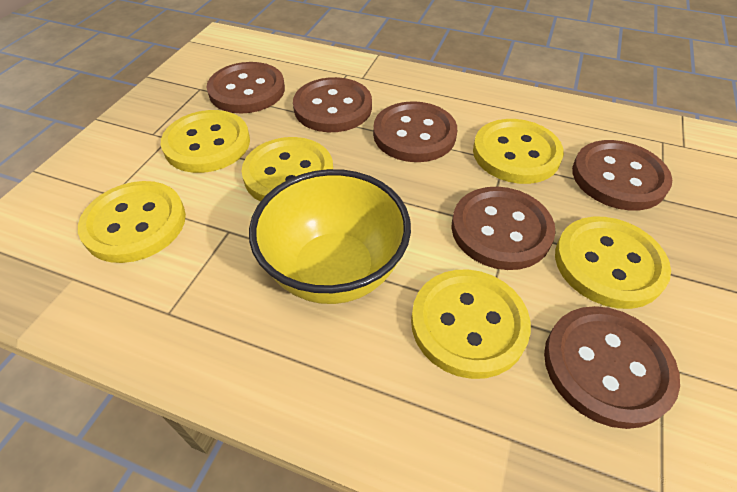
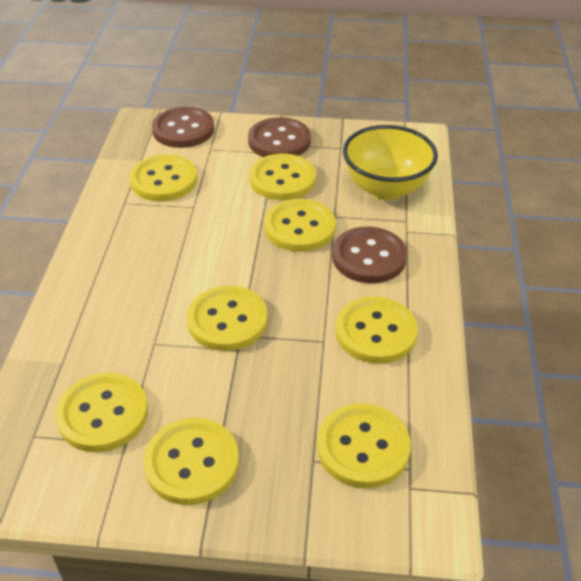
brown button: 6 -> 3
yellow button: 6 -> 8

